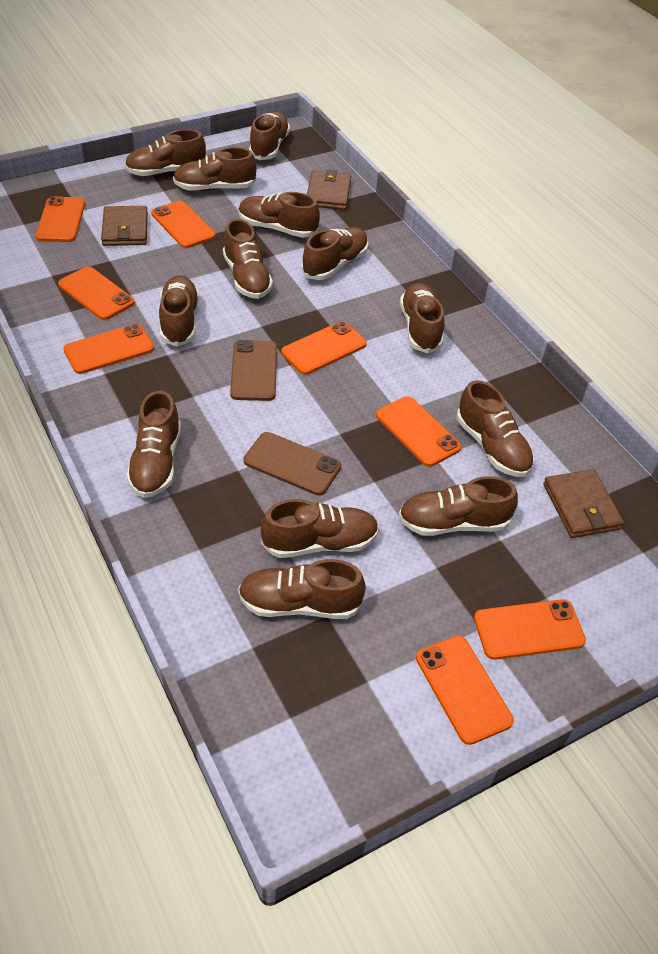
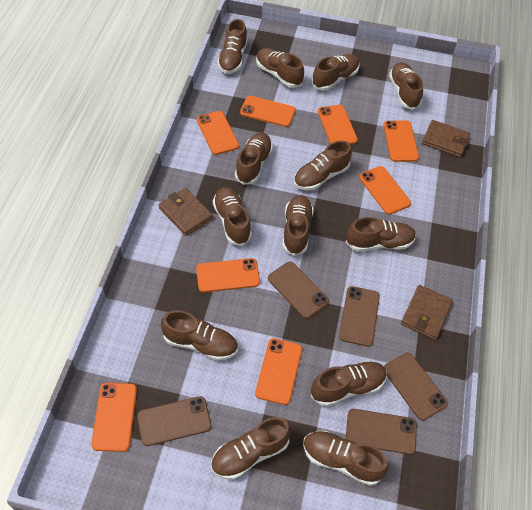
brown phone: 2 -> 5

